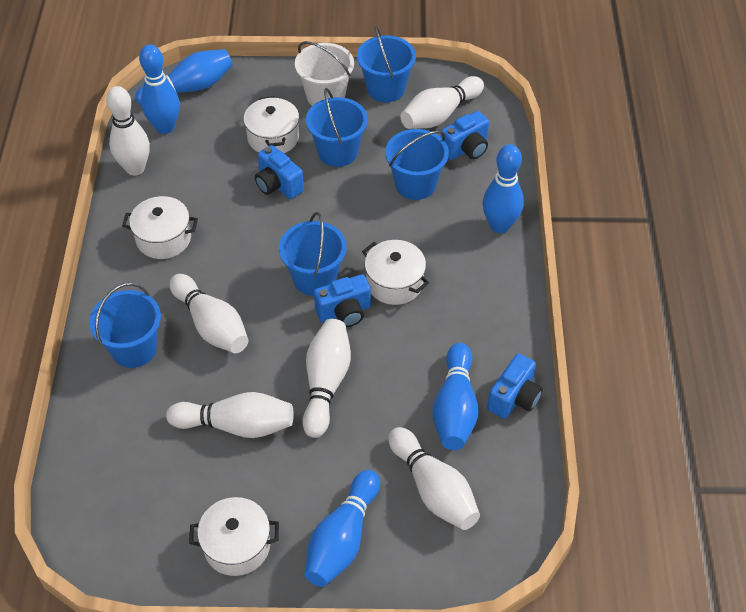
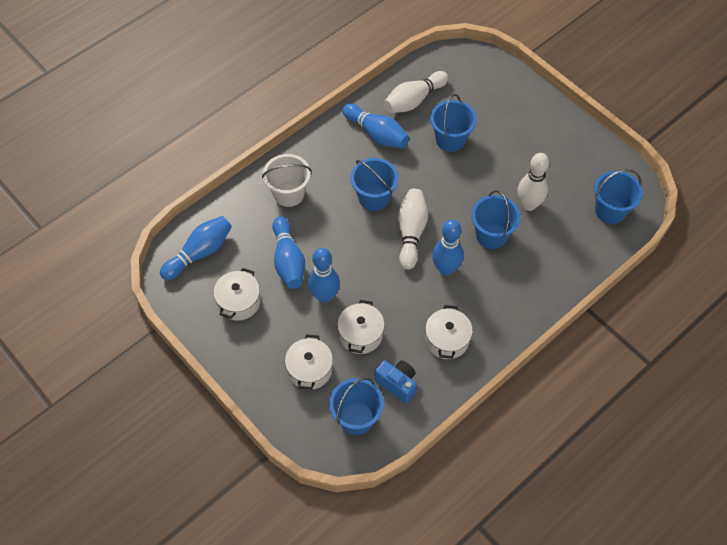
blue camera: 4 -> 1
white bowling pin: 6 -> 3

